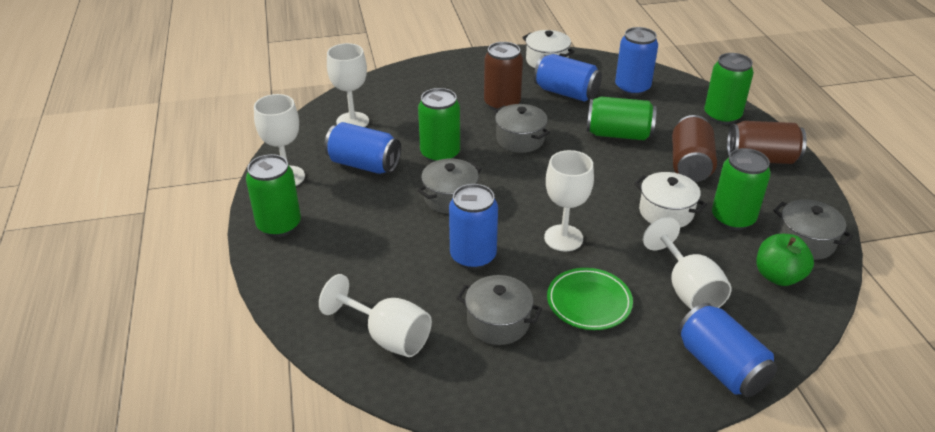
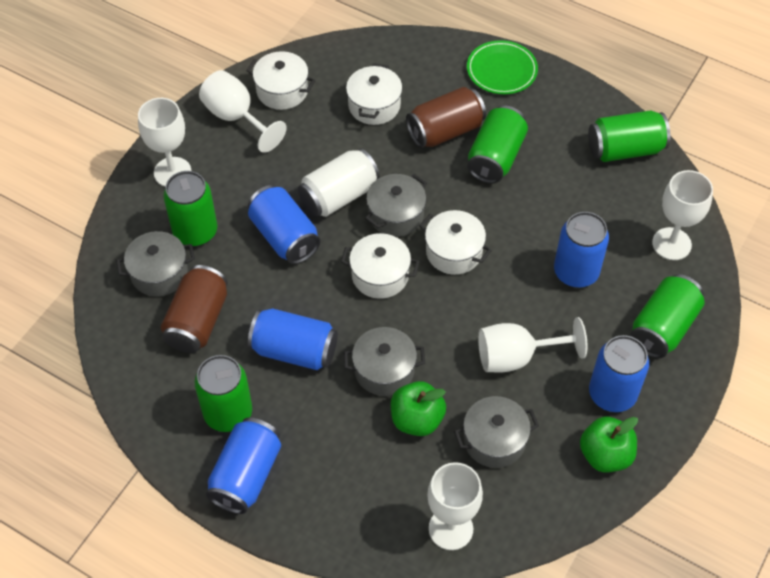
brown can: 3 -> 2
green apple: 1 -> 2
white can: 0 -> 1
white pot: 2 -> 4

